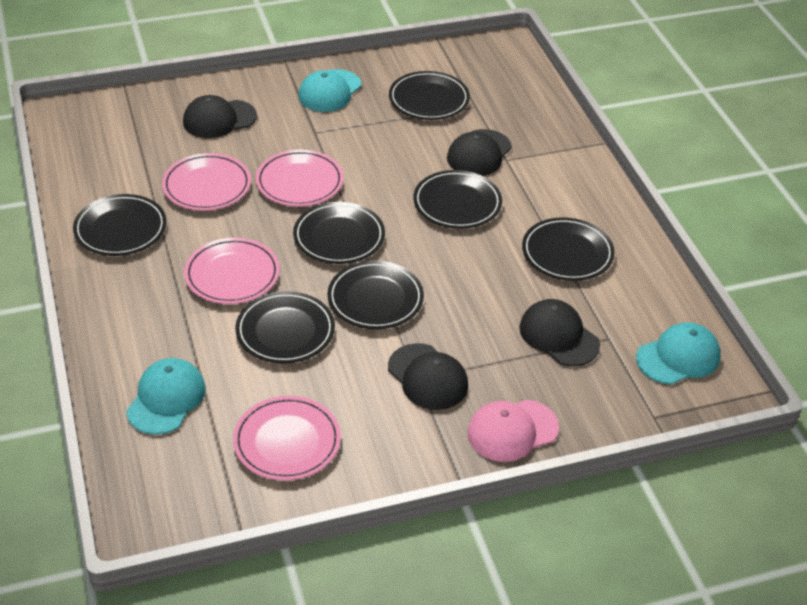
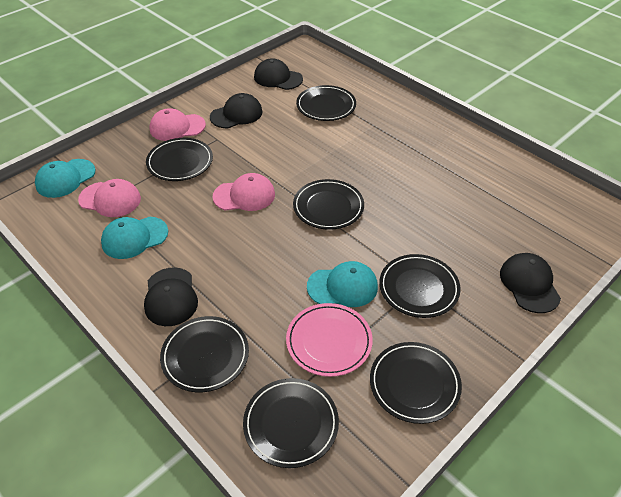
pink cap: 1 -> 3
pink plate: 4 -> 1

